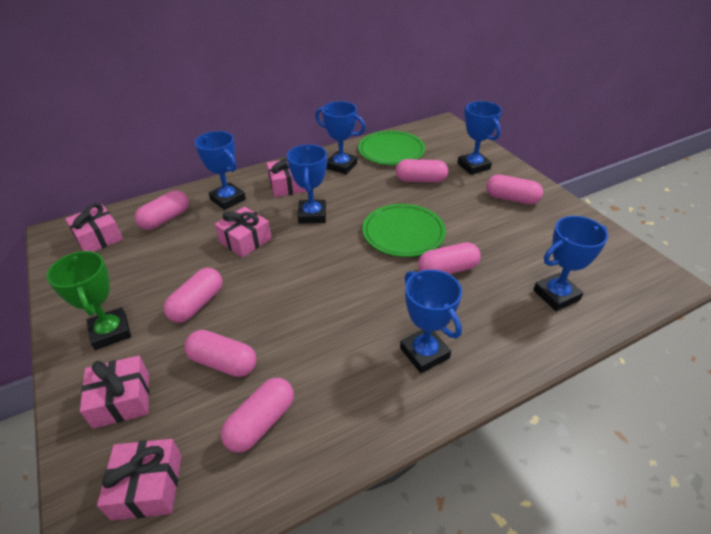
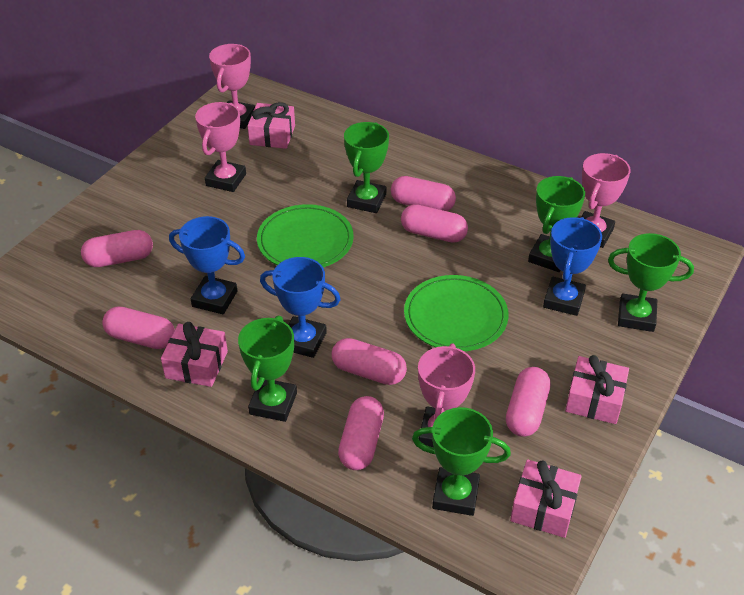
blue trophy: 6 -> 3
green trophy: 1 -> 5
pink gift: 5 -> 4
pink trophy: 0 -> 4

